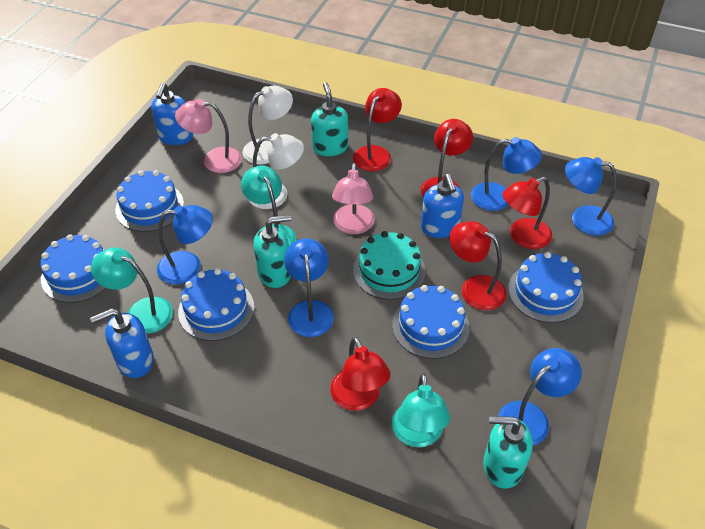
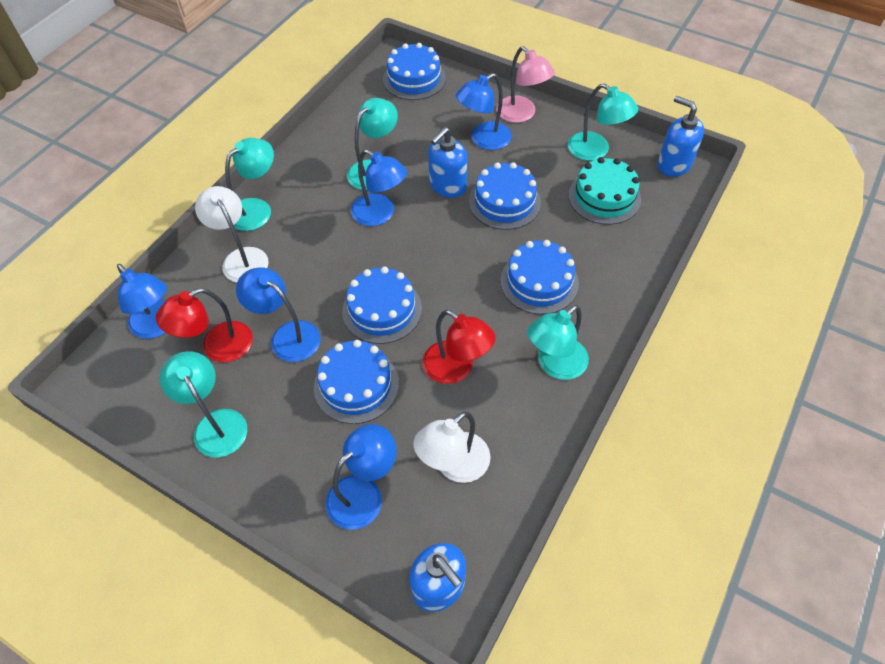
pink lamp: 2 -> 1
red lamp: 5 -> 2
turquoise lamp: 3 -> 5
turquoise soap dispenser: 3 -> 0

